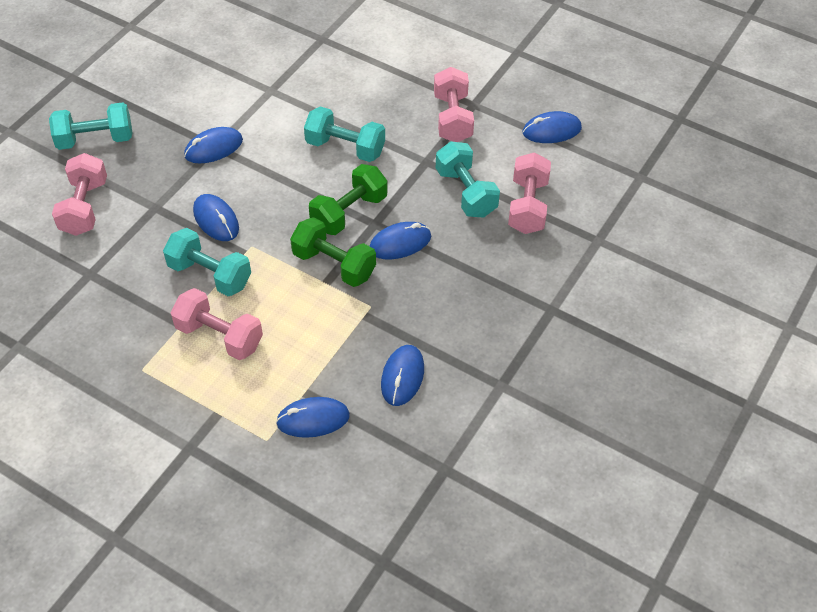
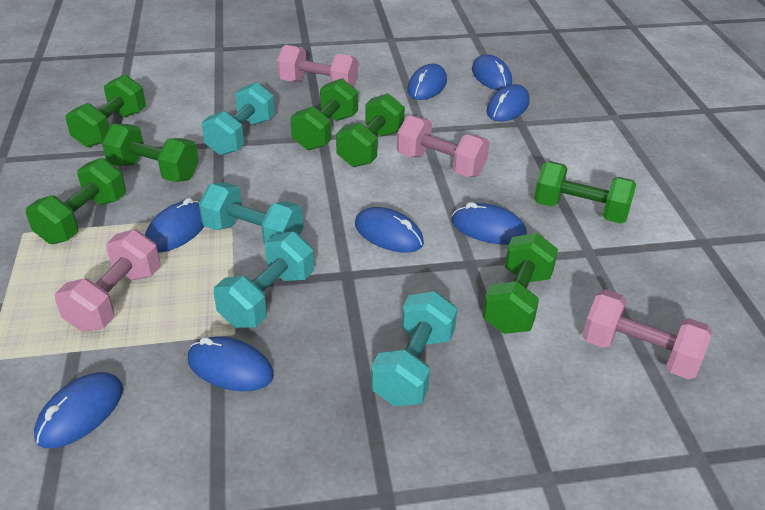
blue mouse: 6 -> 8
green dumbbell: 2 -> 7

